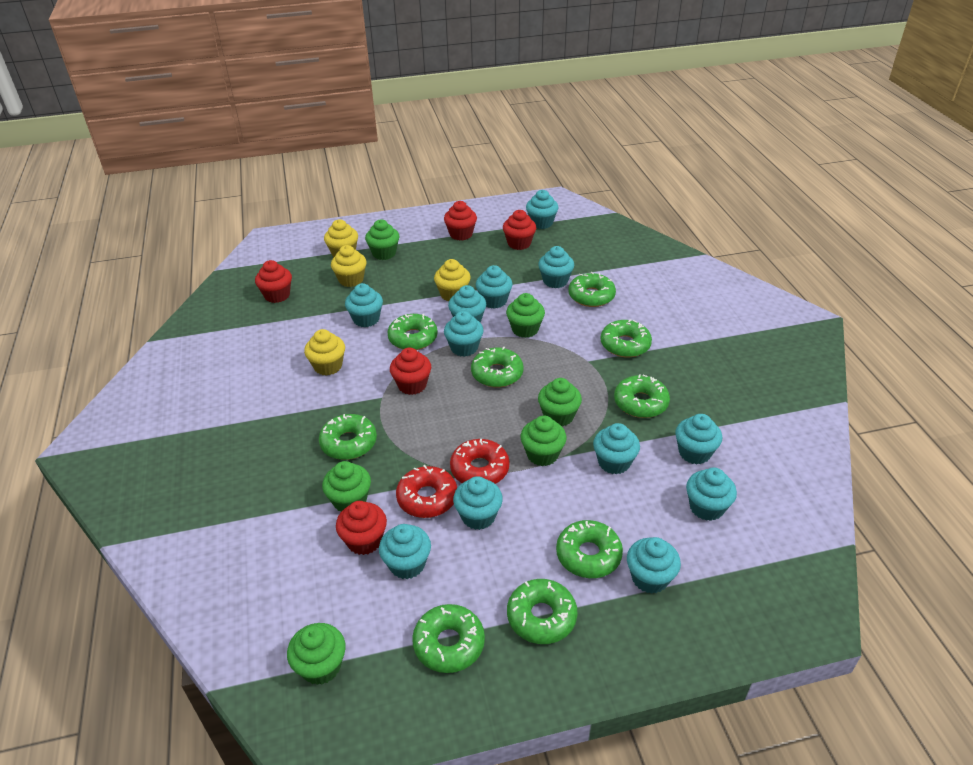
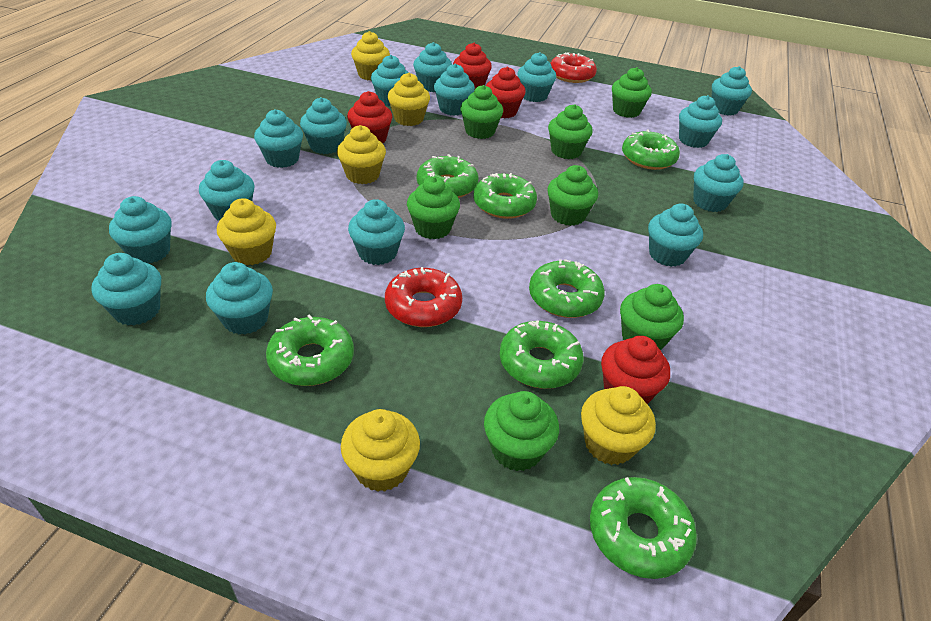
green cupcake: 6 -> 7
green donut: 9 -> 7
red cupcake: 5 -> 4
turquoise cupcake: 12 -> 15
yellow cupcake: 4 -> 6

